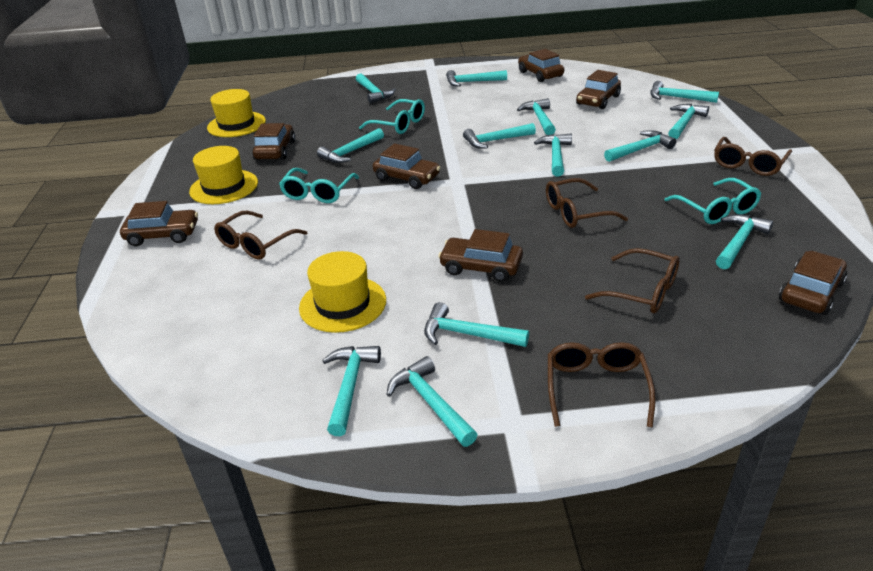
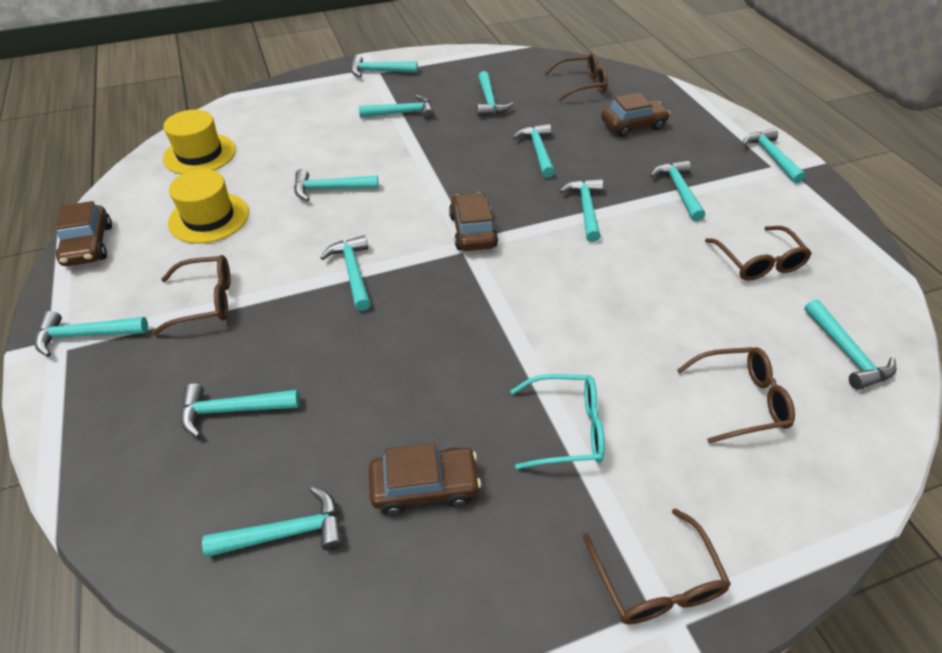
brown car: 7 -> 4
turquoise glasses: 3 -> 1
yellow hat: 3 -> 2

